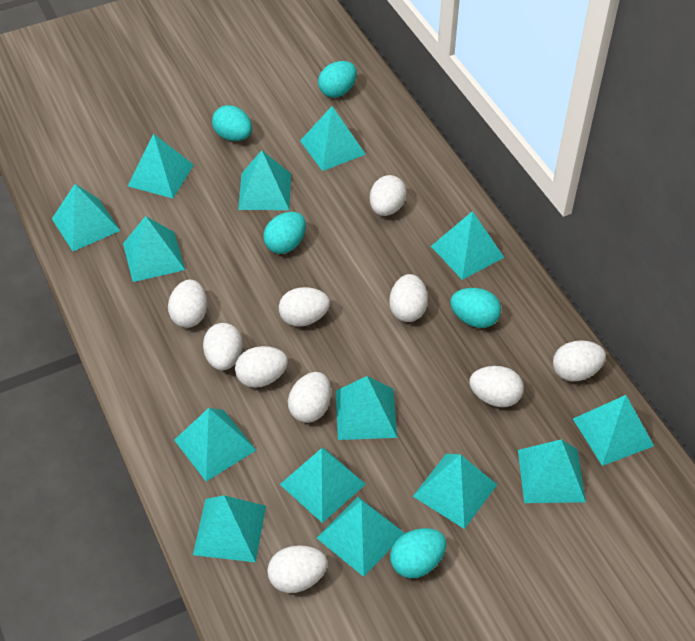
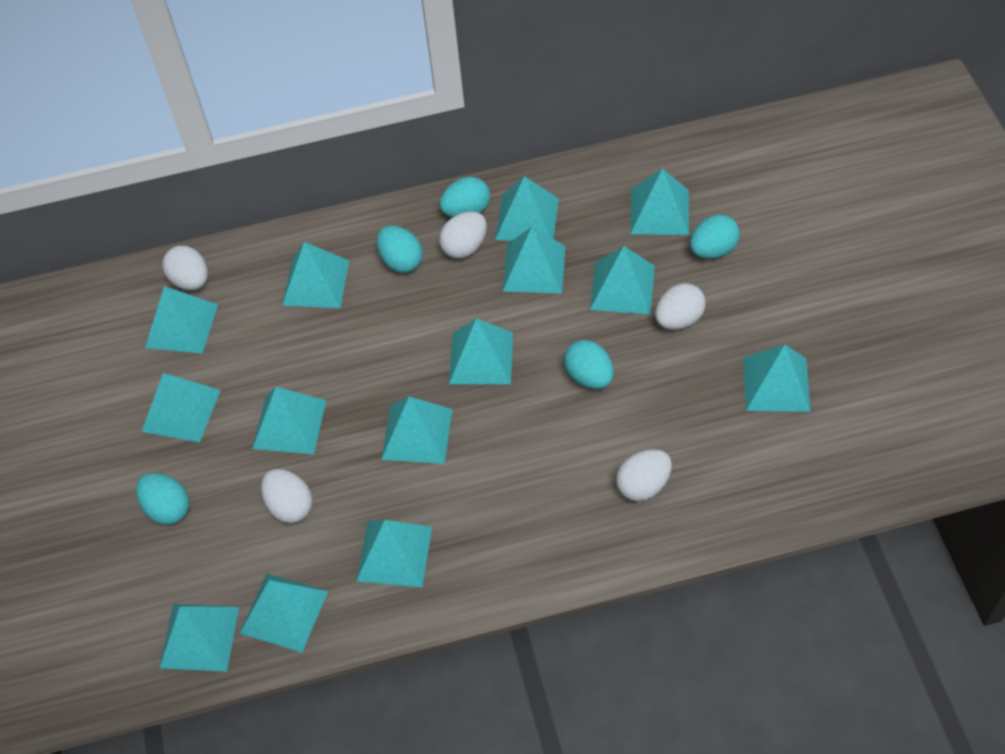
white egg: 10 -> 5

